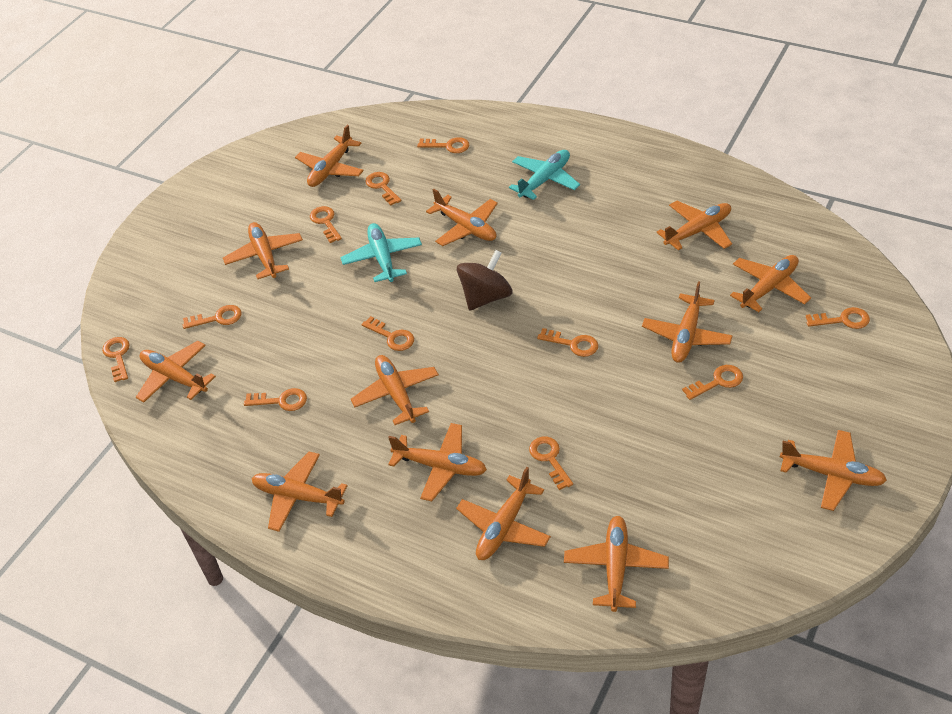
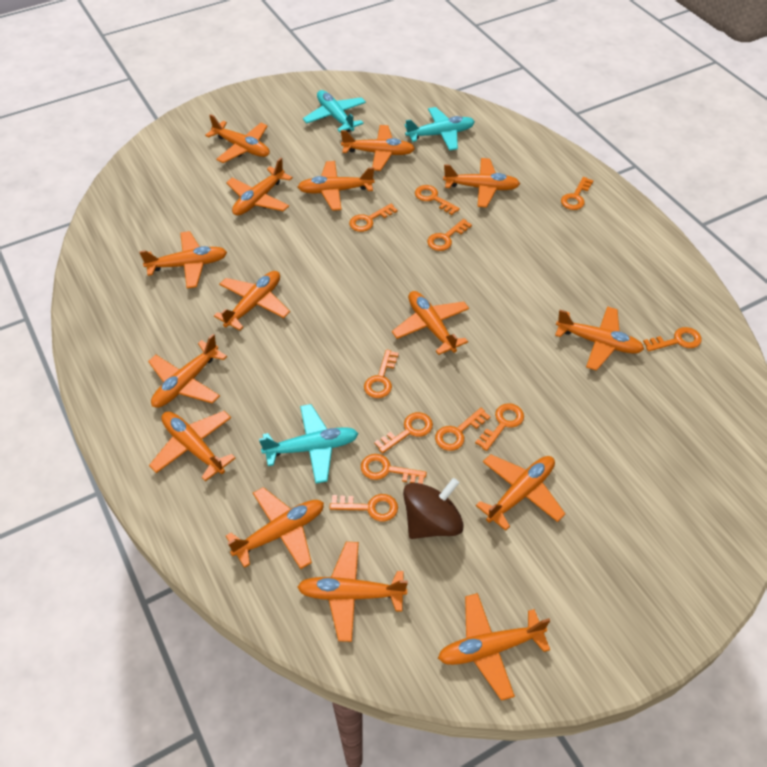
orange plane: 13 -> 15
turquoise plane: 2 -> 3

